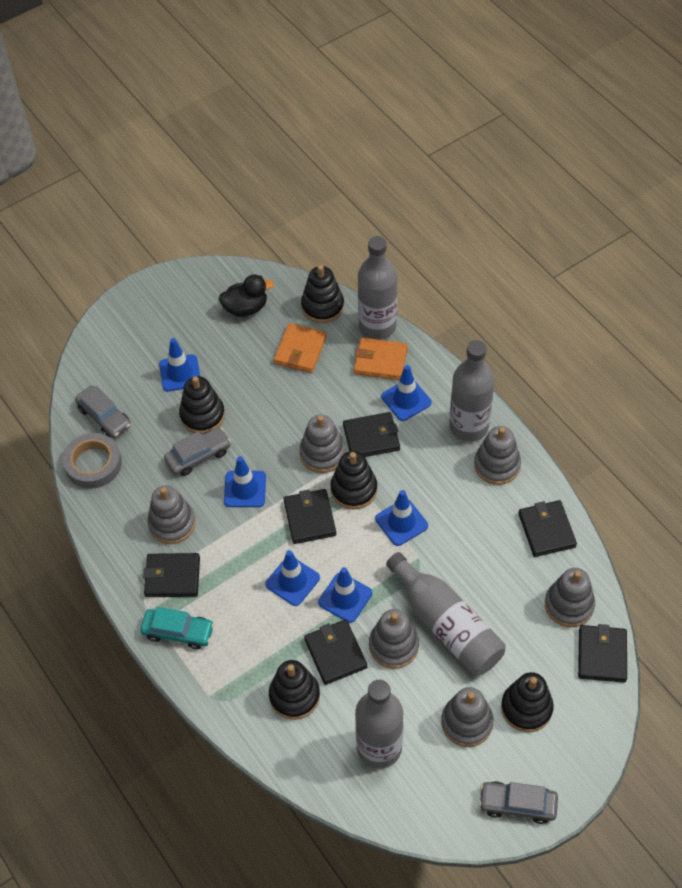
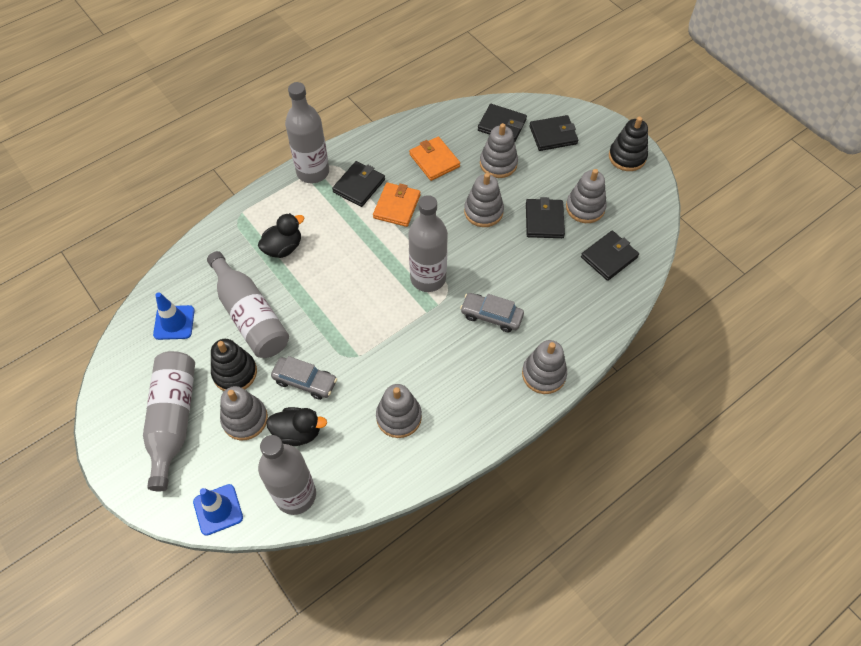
black duck: 1 -> 2
black stacking toy: 5 -> 2
black wallet: 6 -> 5
blue traffic cone: 6 -> 2
grey bottle: 4 -> 5
grey car: 3 -> 2
grey tape: 1 -> 0
turquoise car: 1 -> 0

